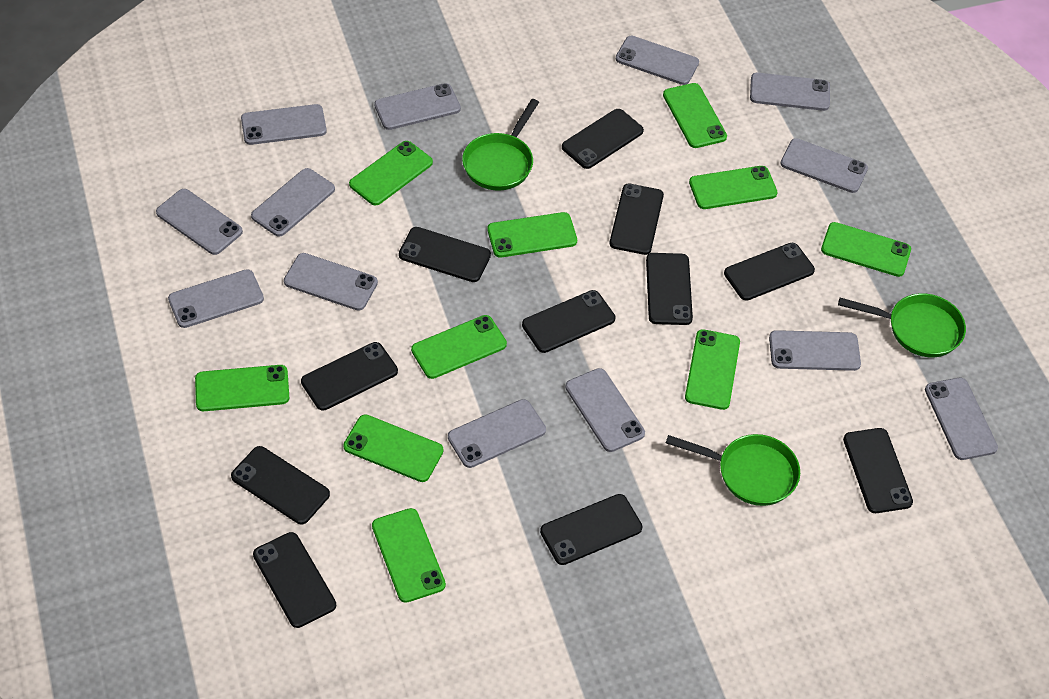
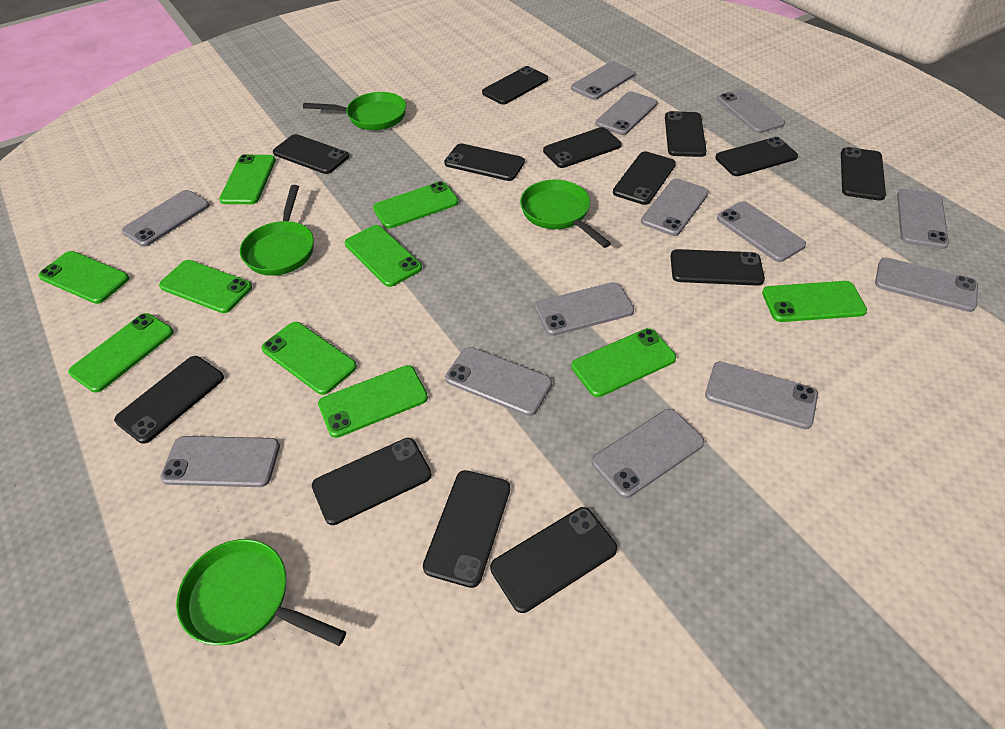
black phone: 11 -> 13
green pan: 3 -> 4

